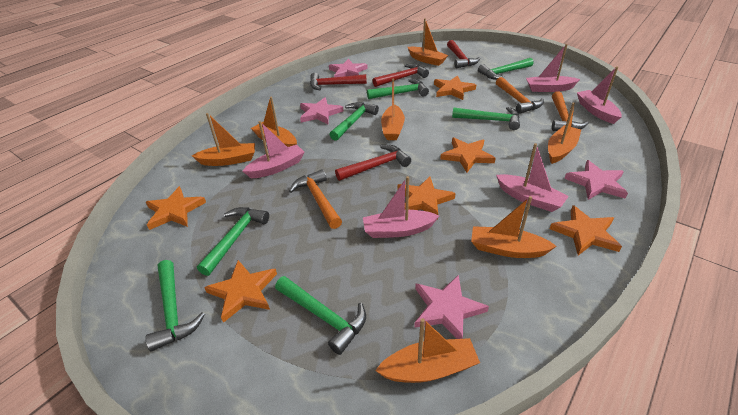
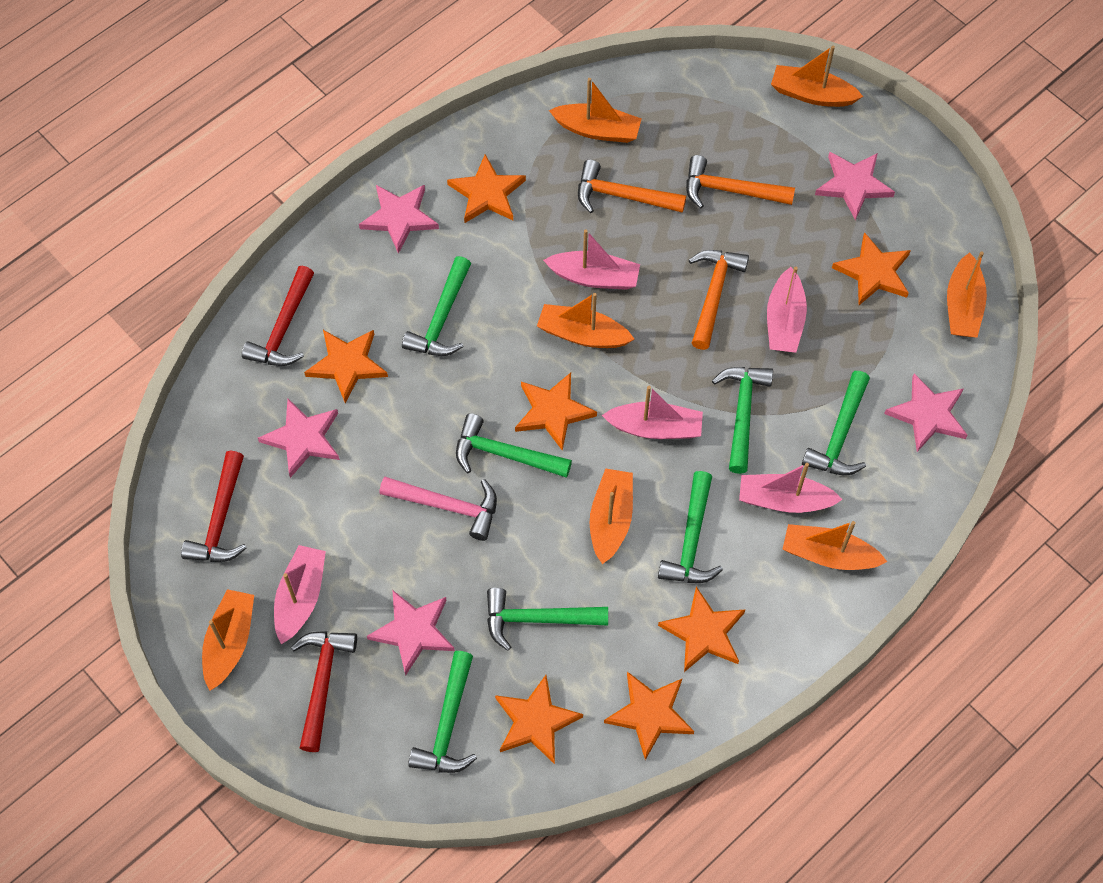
orange star: 6 -> 7
pink hammer: 0 -> 1
pink star: 4 -> 5
red hammer: 4 -> 3

